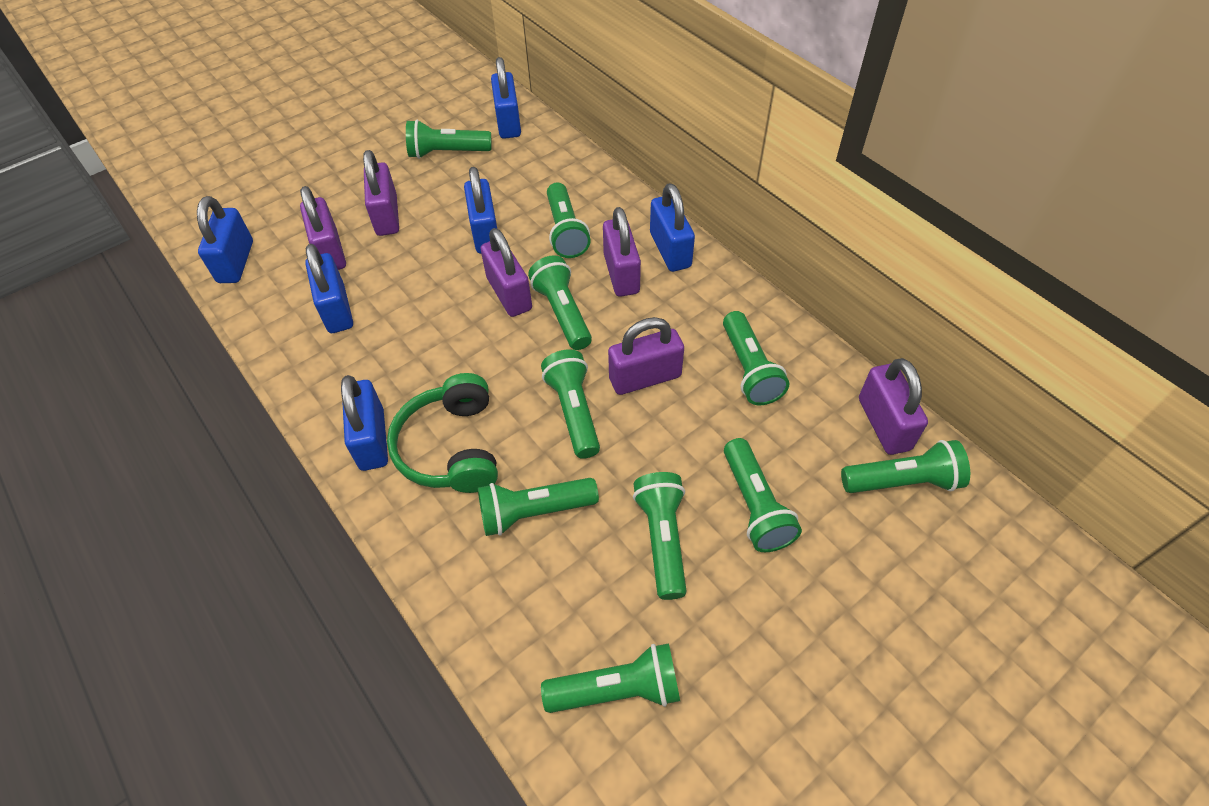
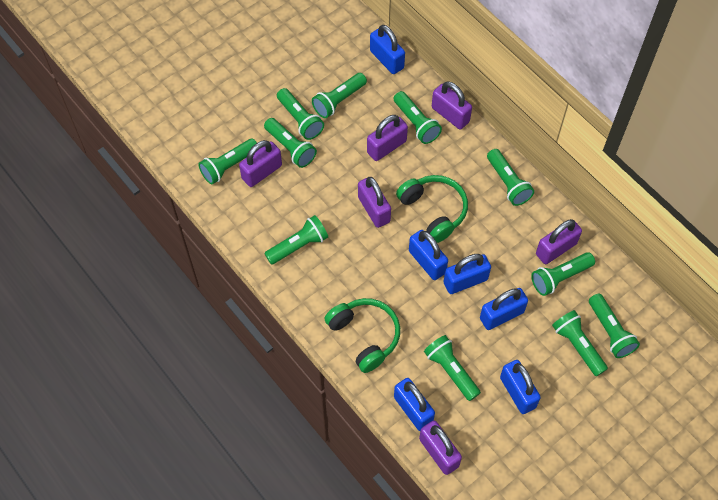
green flashlight: 10 -> 11
green headphones: 1 -> 2

